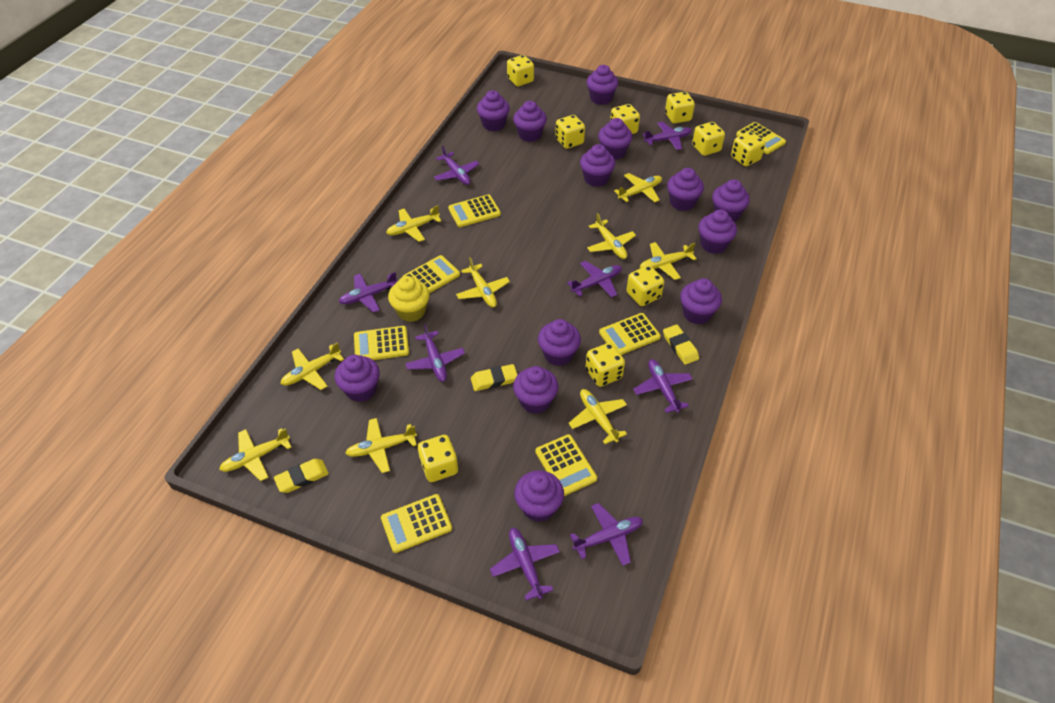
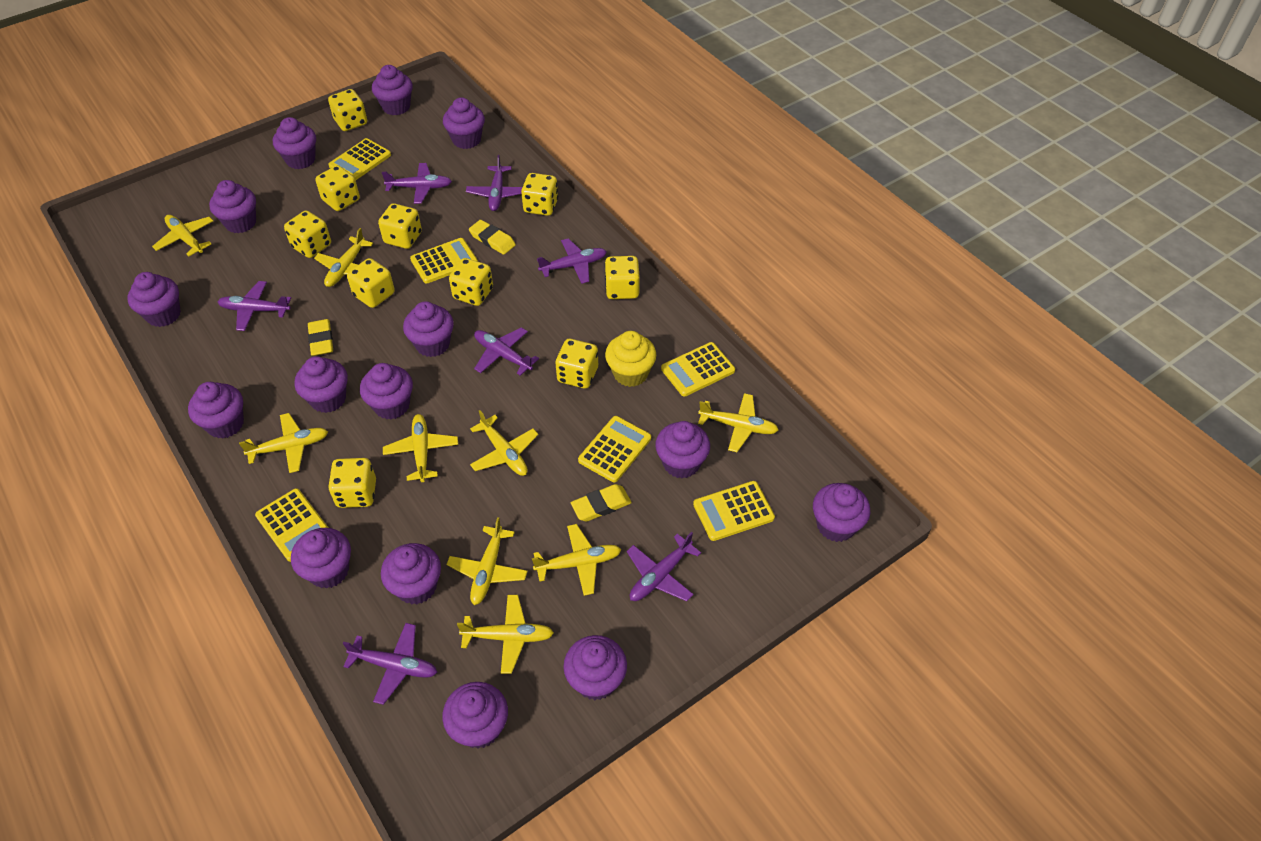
purple cupcake: 13 -> 15
purple plane: 8 -> 7
yellow calculator: 7 -> 6
yellow dice: 9 -> 10

